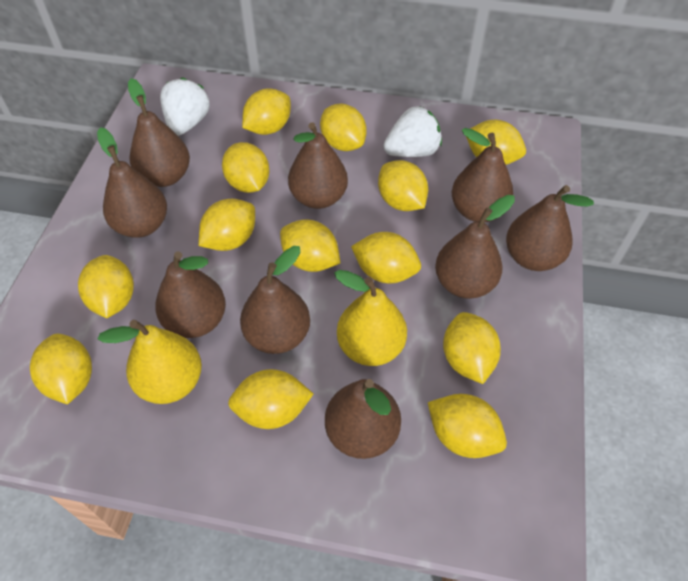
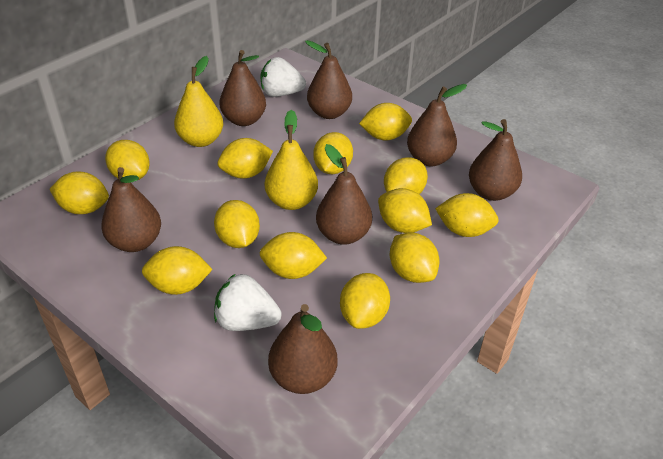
brown pear: 9 -> 7

